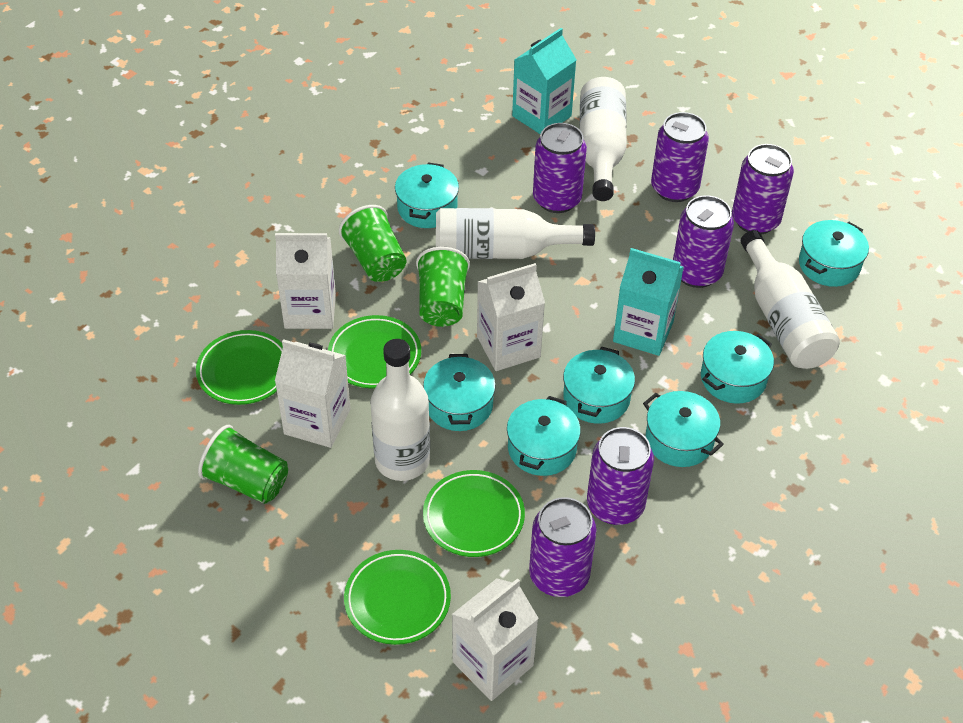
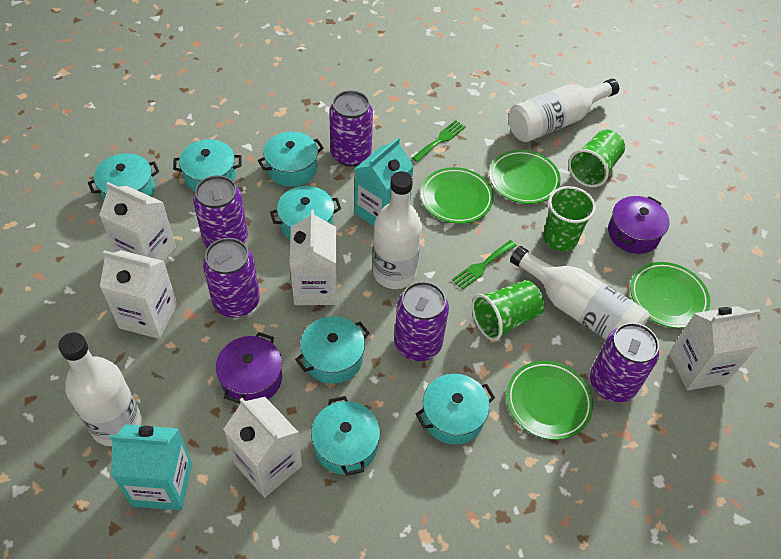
green fork: 0 -> 2
purple can: 6 -> 5
purple pot: 0 -> 2
white carton: 4 -> 5

